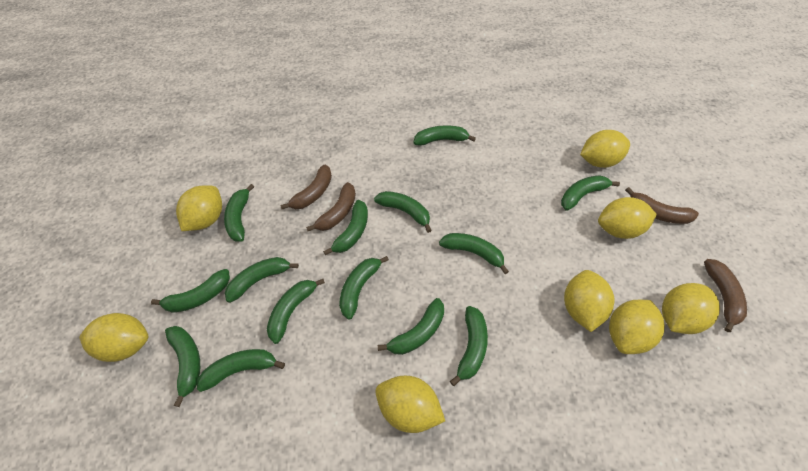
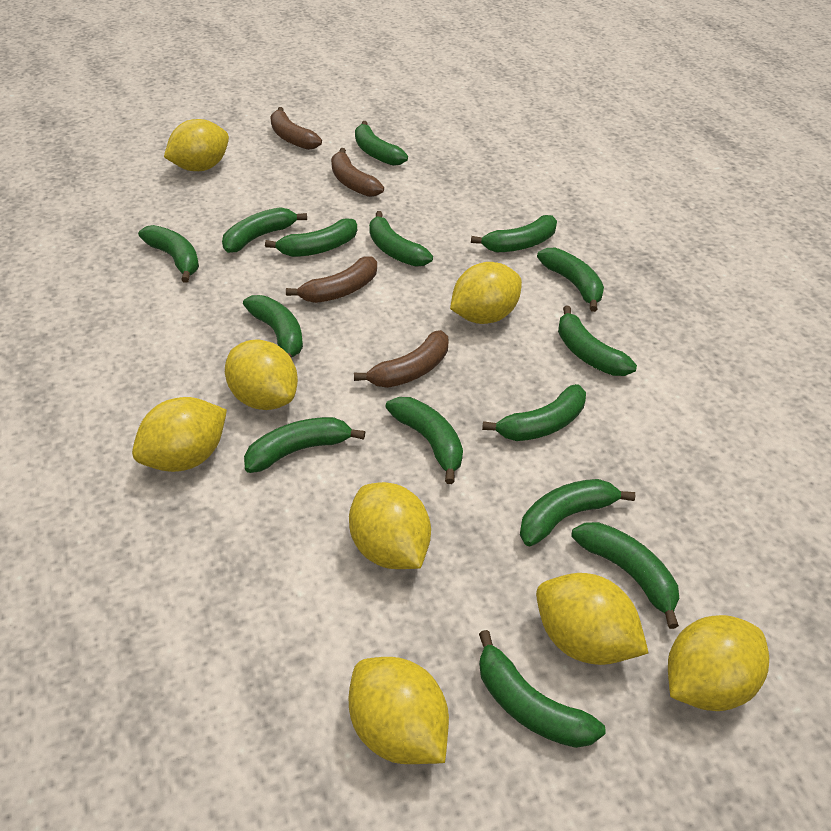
green banana: 14 -> 15

